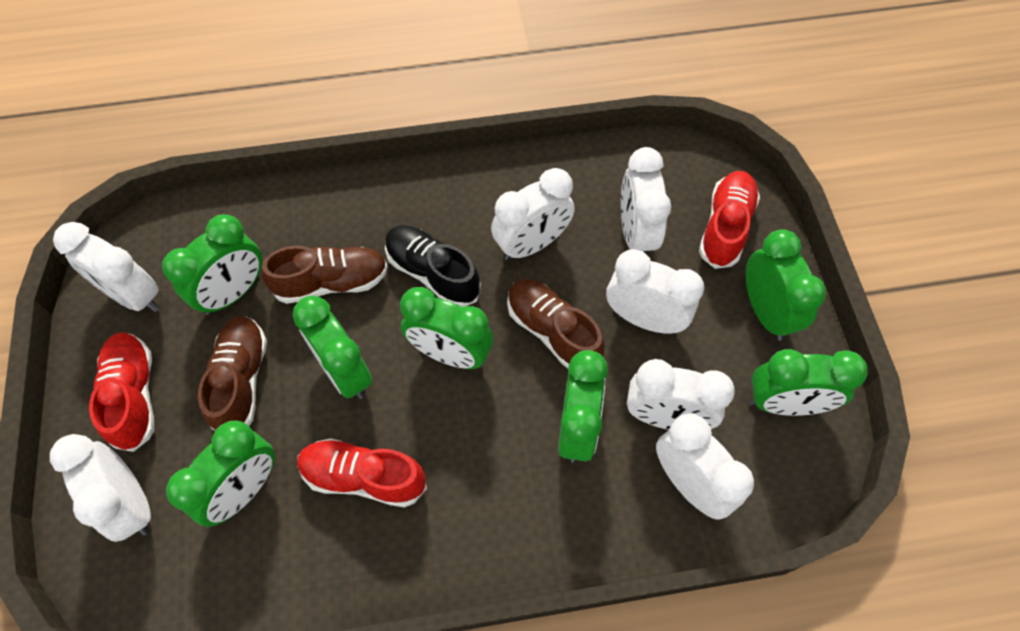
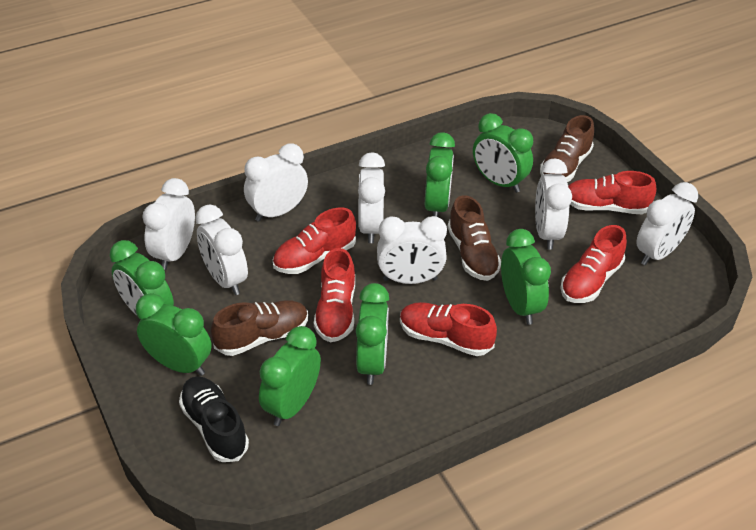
red shoe: 3 -> 5

